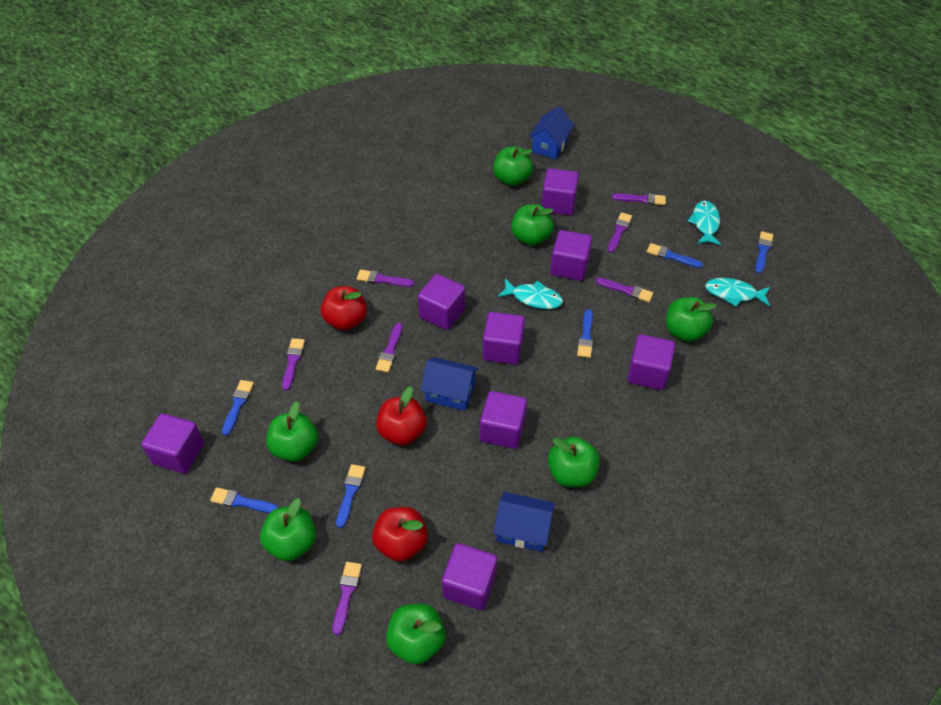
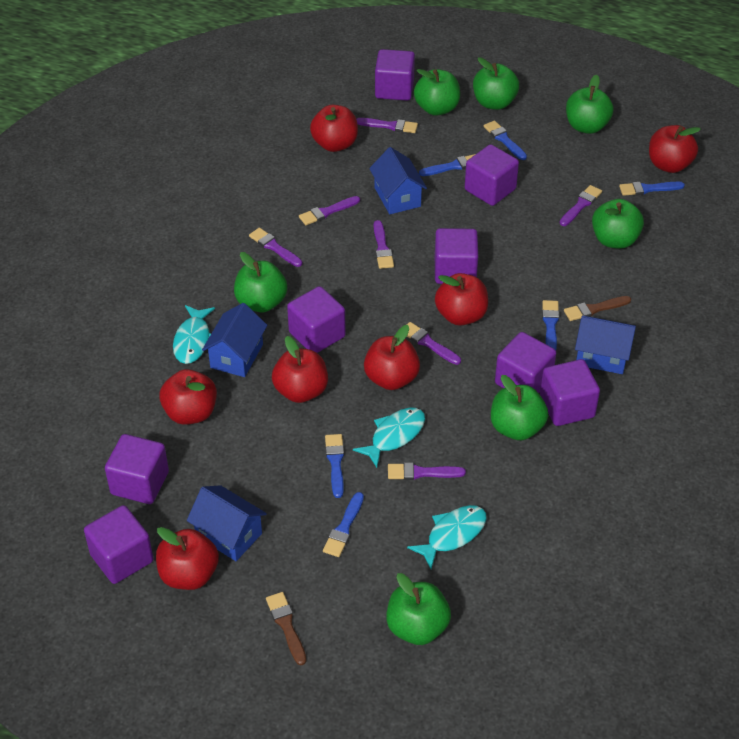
blue house: 3 -> 4
brown brush: 0 -> 2
red apple: 3 -> 7

